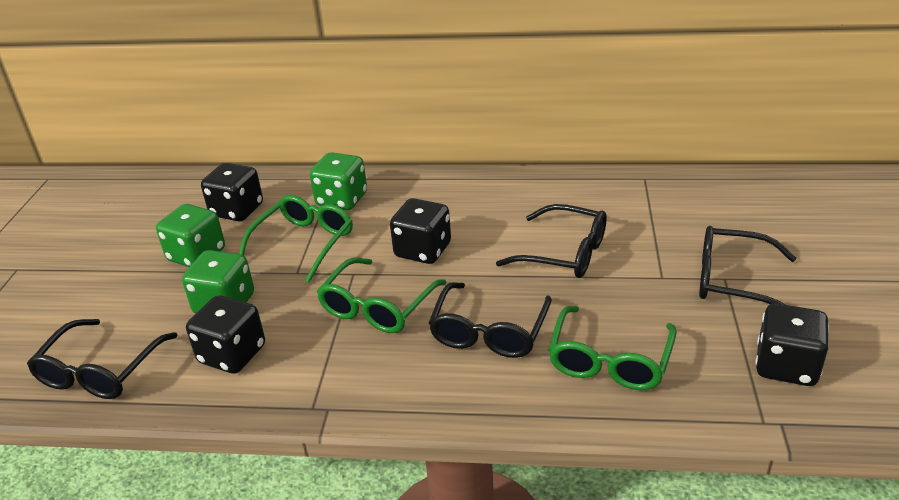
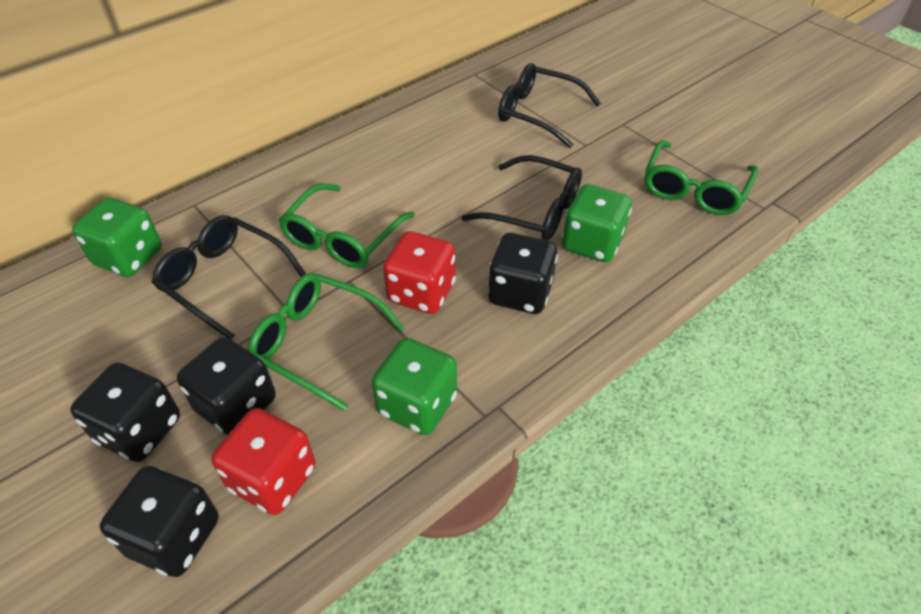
black glasses: 4 -> 3
red dice: 0 -> 2

